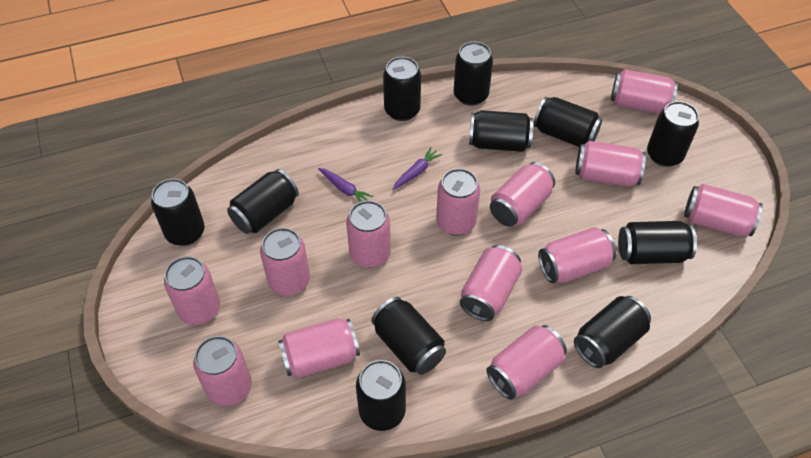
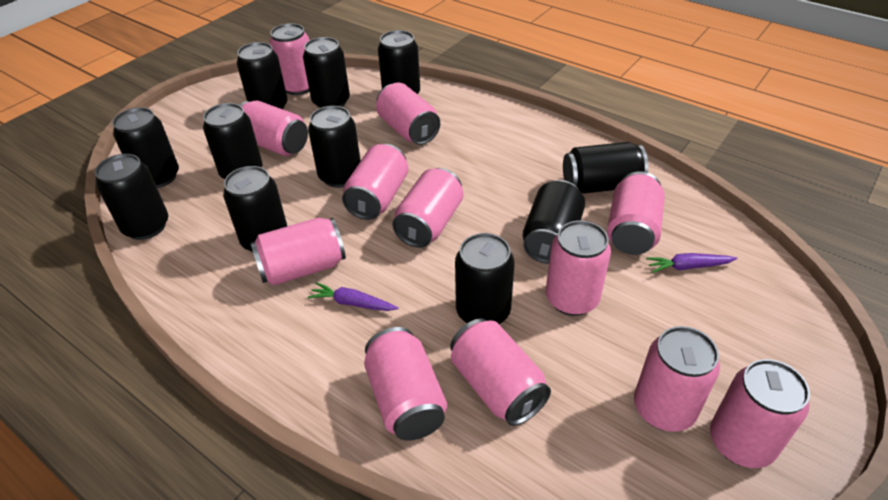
pink can: 13 -> 12

